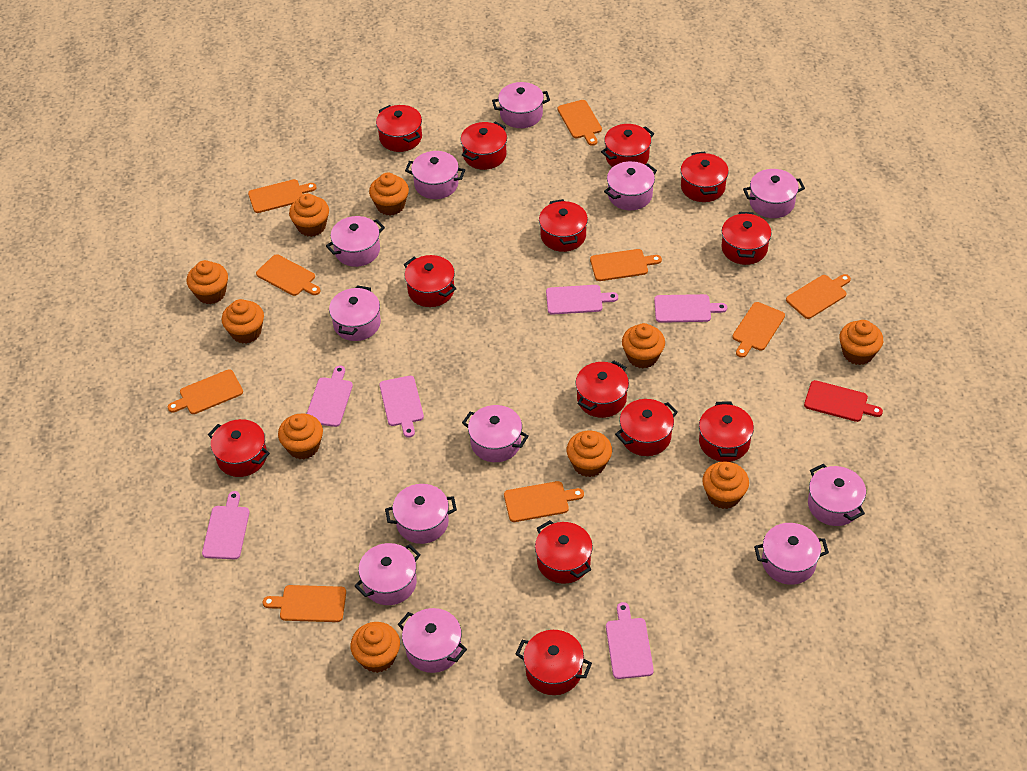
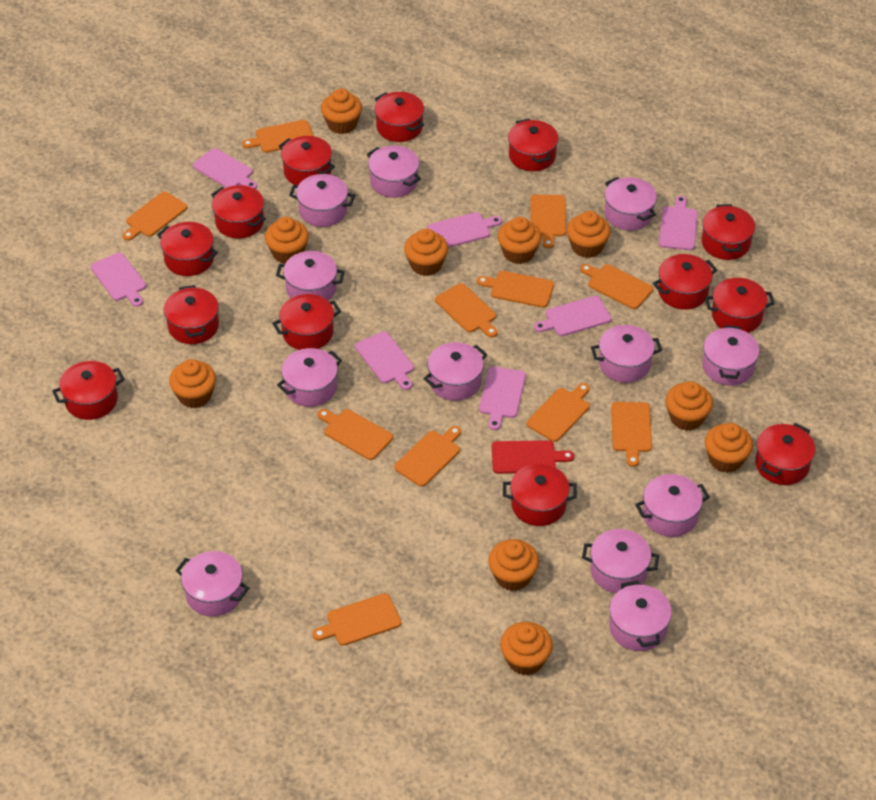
orange cutting board: 9 -> 11
pink cutting board: 6 -> 7

